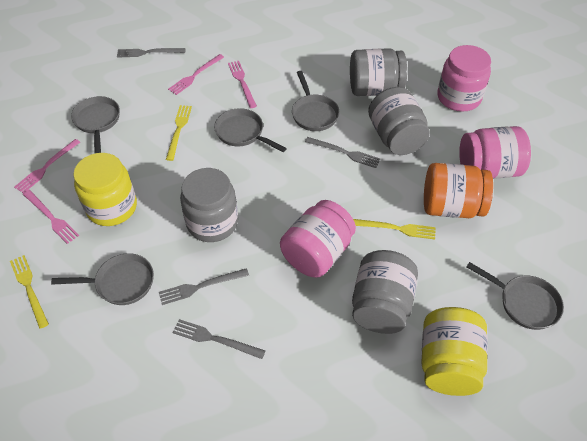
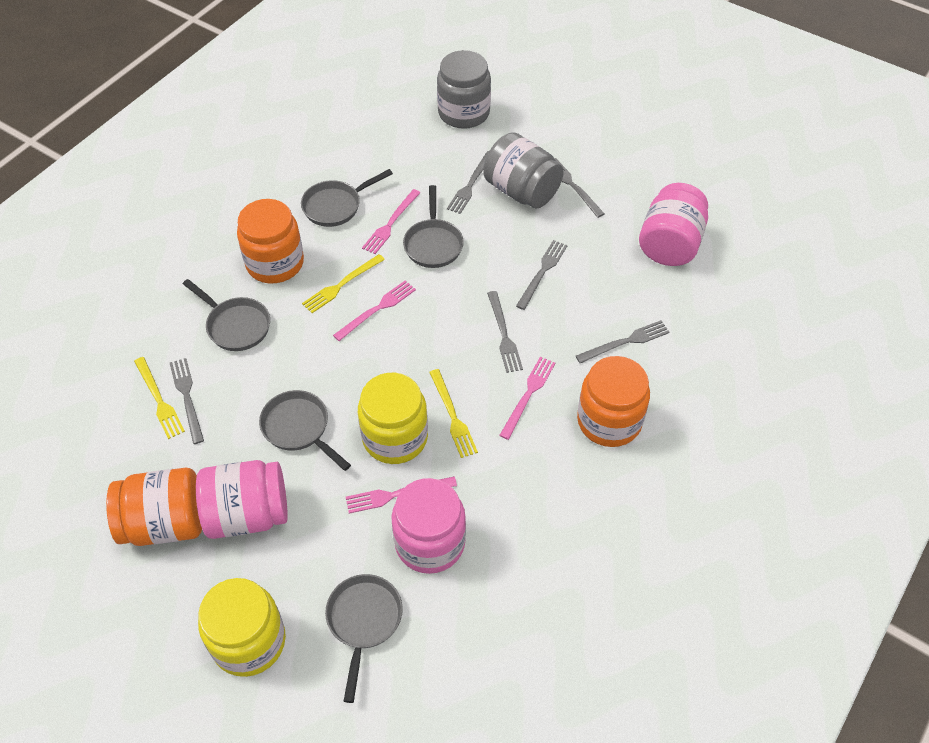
grey fork: 4 -> 6
grey jar: 4 -> 2
orange jar: 1 -> 3

